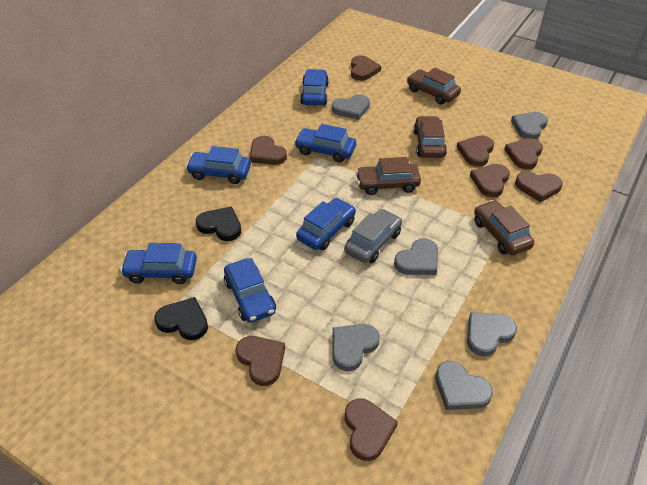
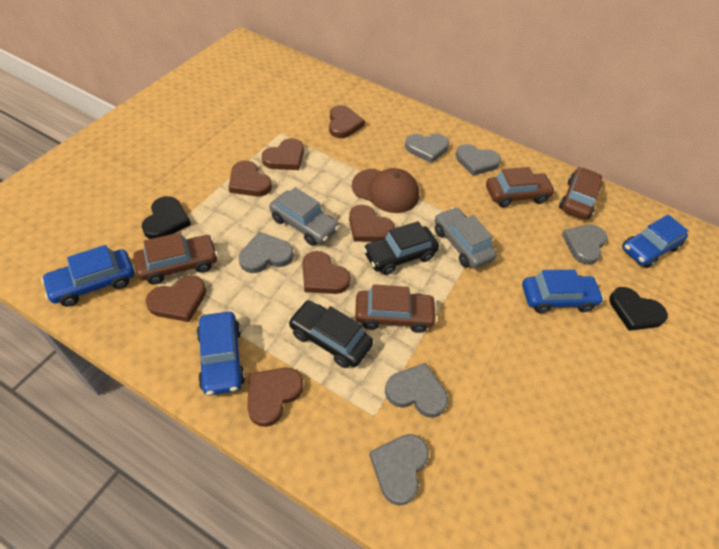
black car: 0 -> 2
blue car: 6 -> 4
brown cap: 0 -> 1
brown heart: 8 -> 7
grey car: 1 -> 2

